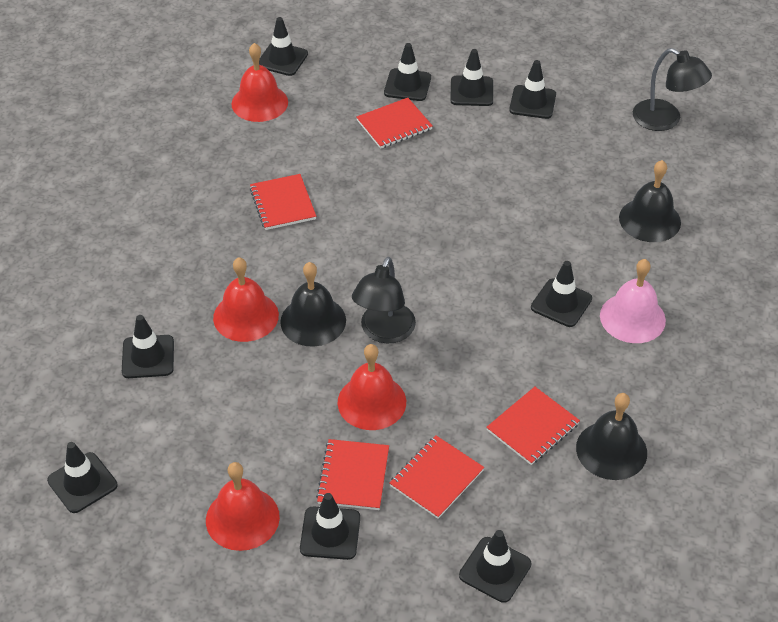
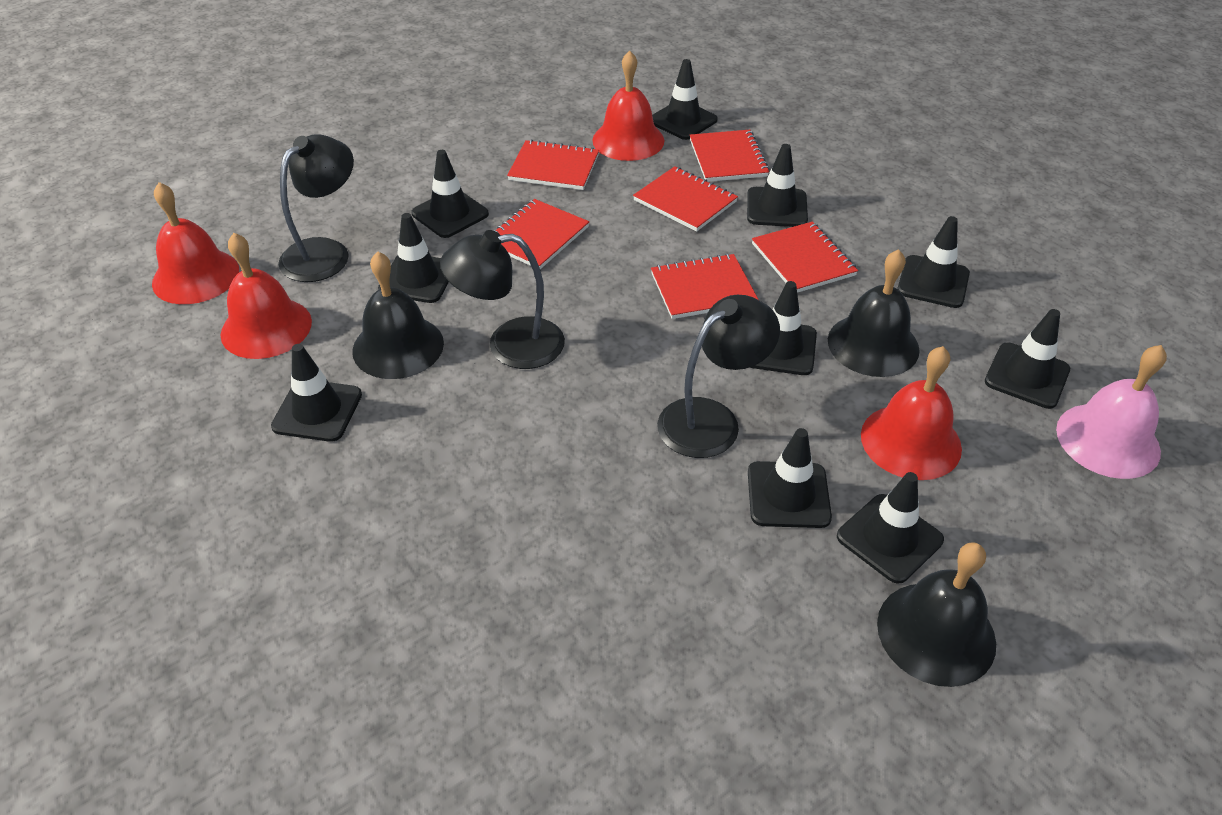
black lamp: 2 -> 3
black traffic cone: 9 -> 10
red notebook: 5 -> 6

